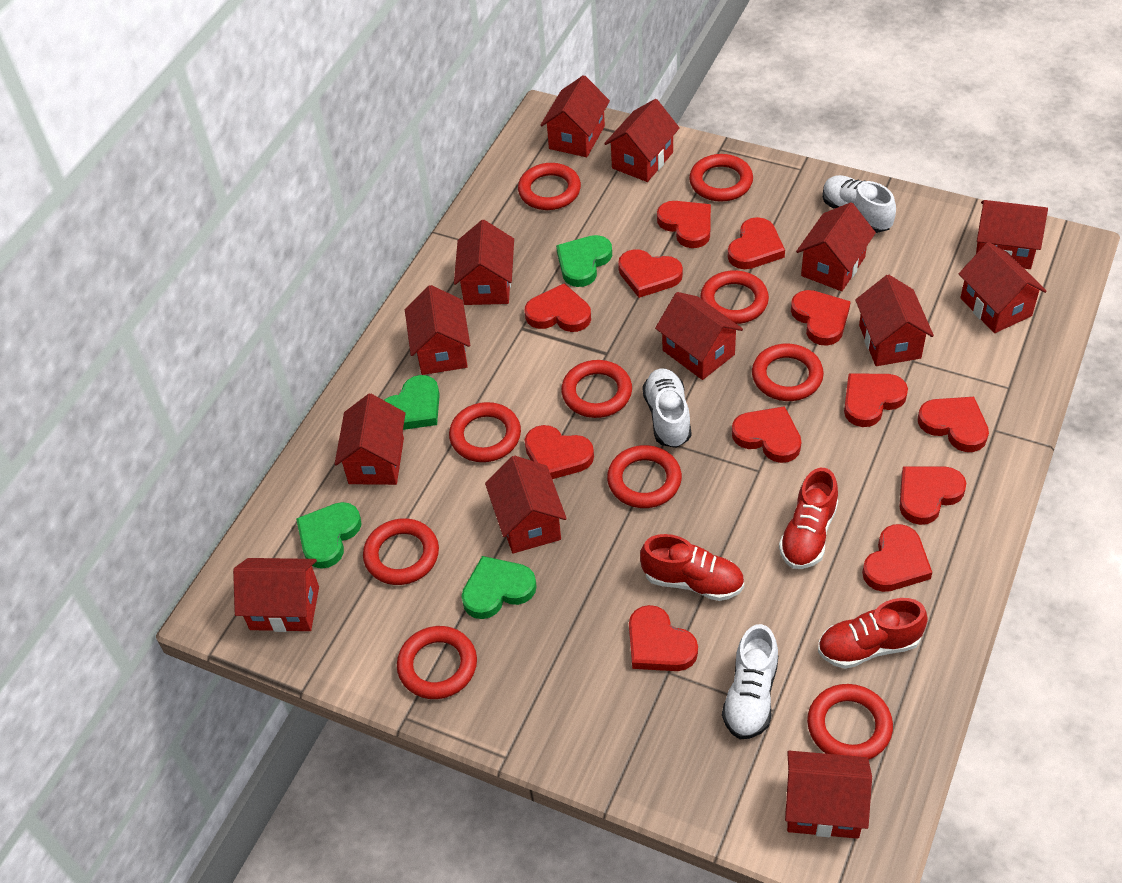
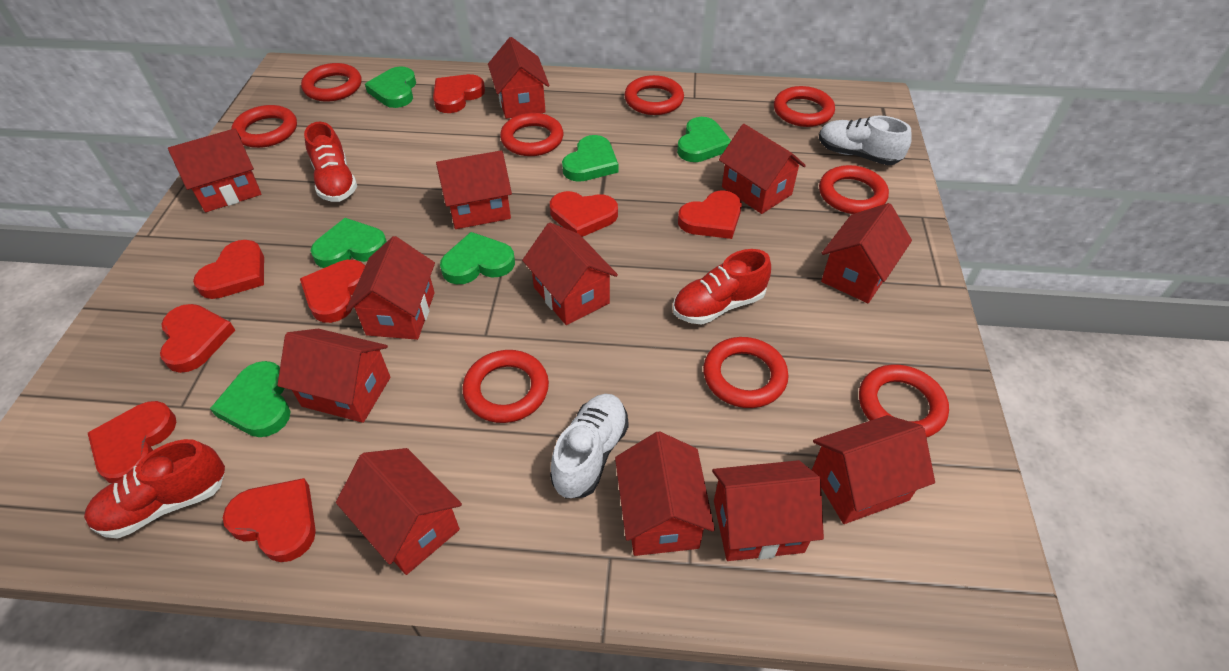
green heart: 4 -> 6
red heart: 12 -> 8
red house: 13 -> 12
red ring: 10 -> 9
white shoe: 3 -> 2

